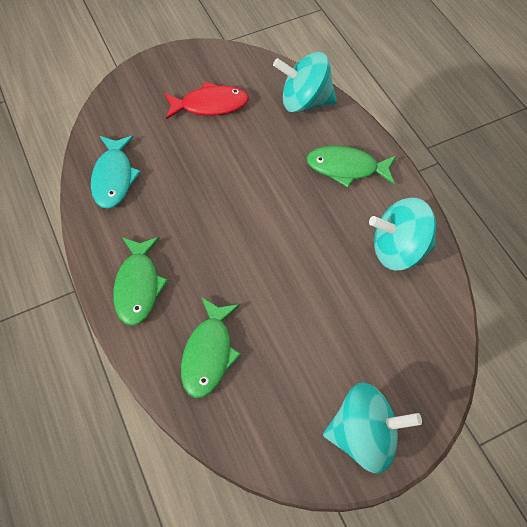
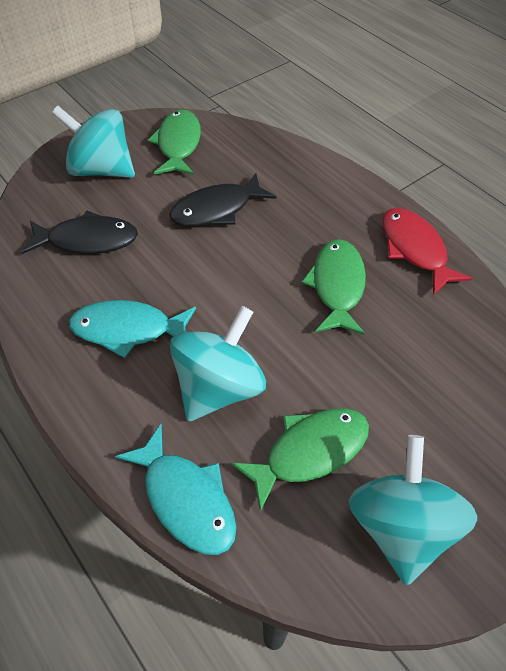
black fish: 0 -> 2
turquoise fish: 1 -> 2

